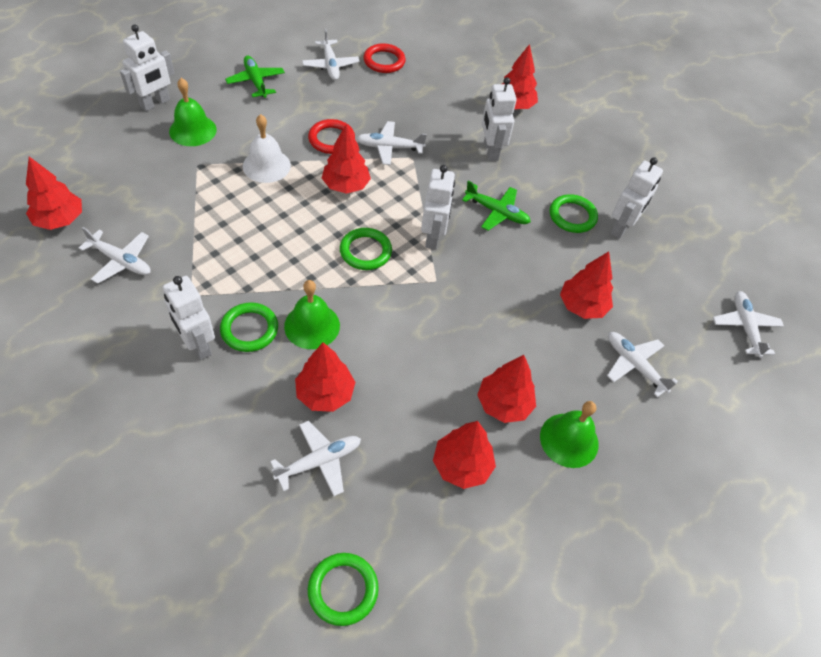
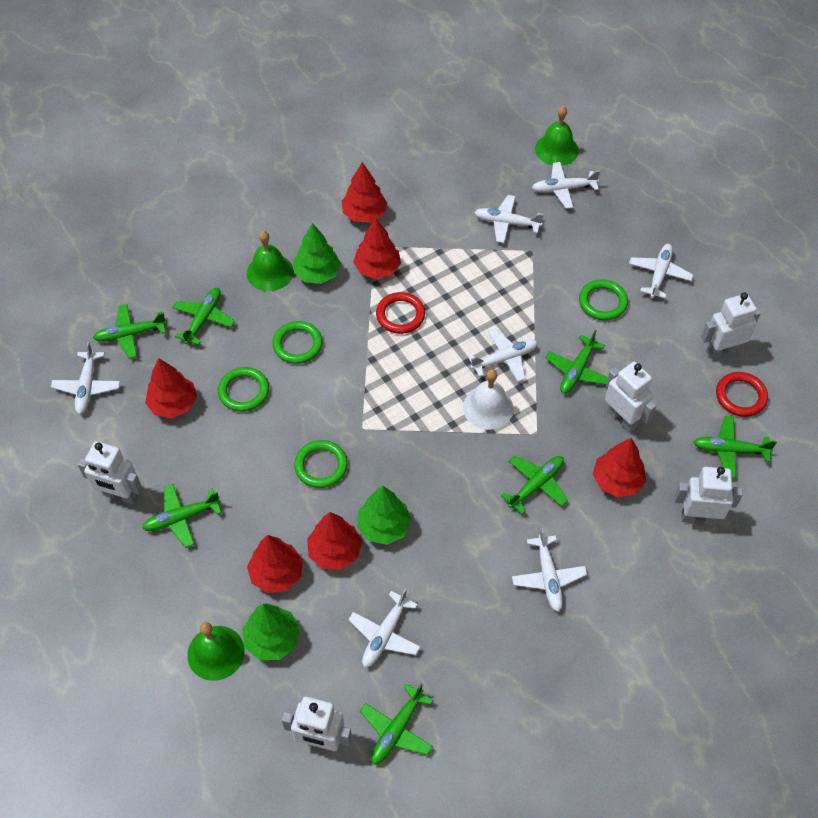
green plane: 2 -> 7
green tree: 0 -> 3
red tree: 7 -> 6
white plane: 6 -> 7

